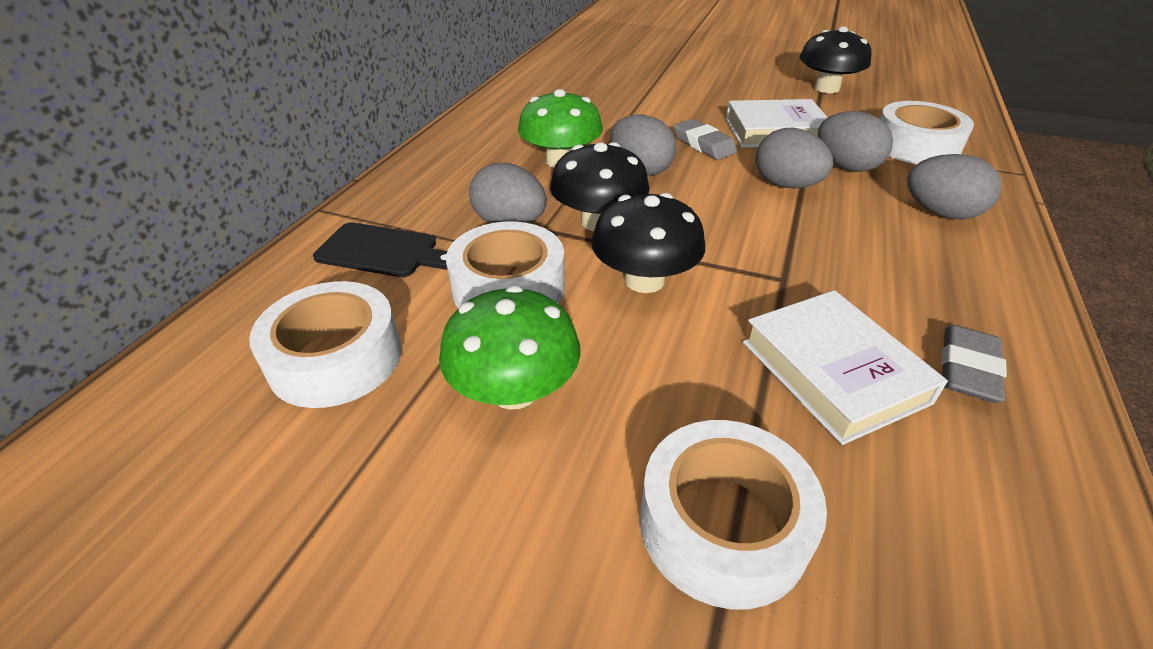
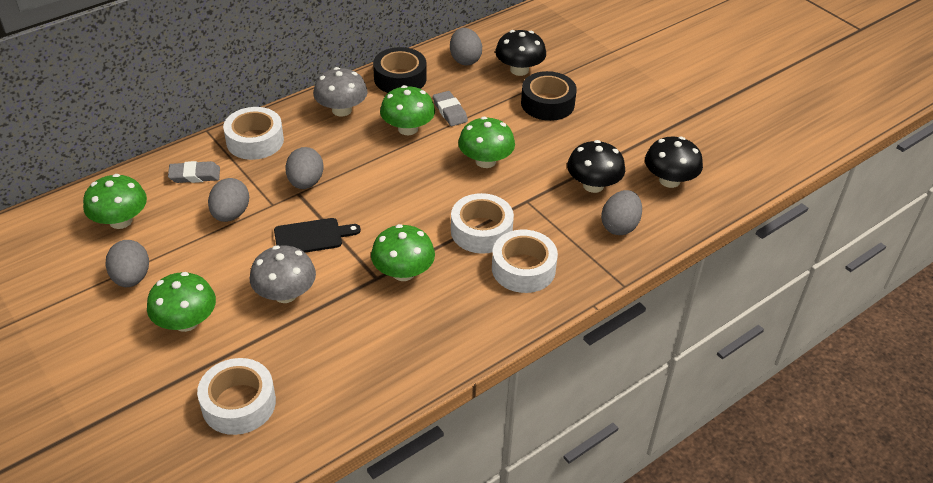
black tape: 0 -> 2
green mushroom: 2 -> 5
grey mushroom: 0 -> 2
white book: 2 -> 0

